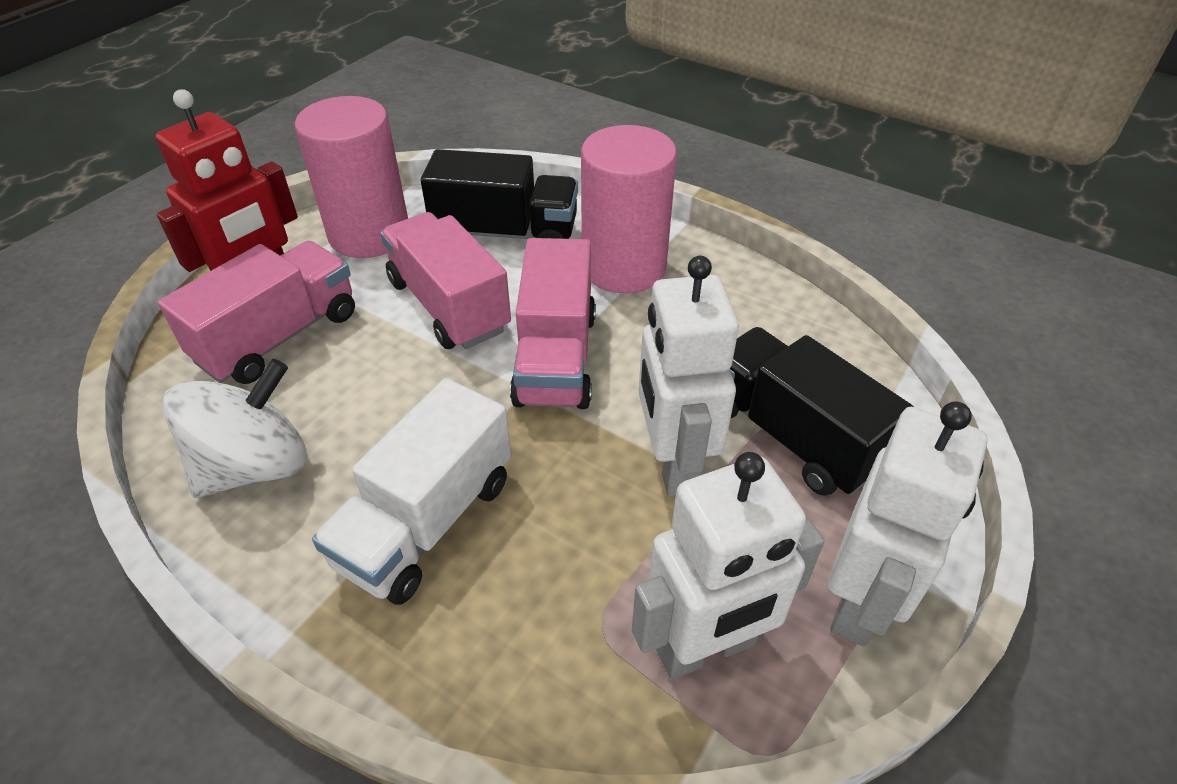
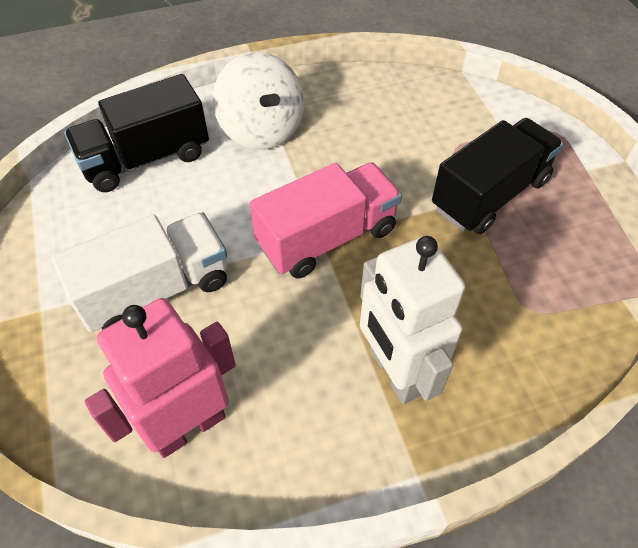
pink cylinder: 2 -> 0
pink robot: 0 -> 1
pink truck: 3 -> 1
red robot: 1 -> 0
white robot: 3 -> 1

